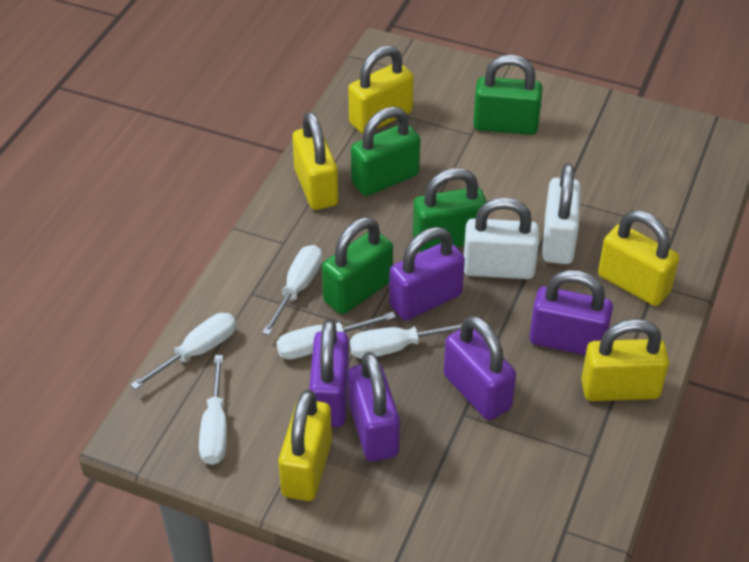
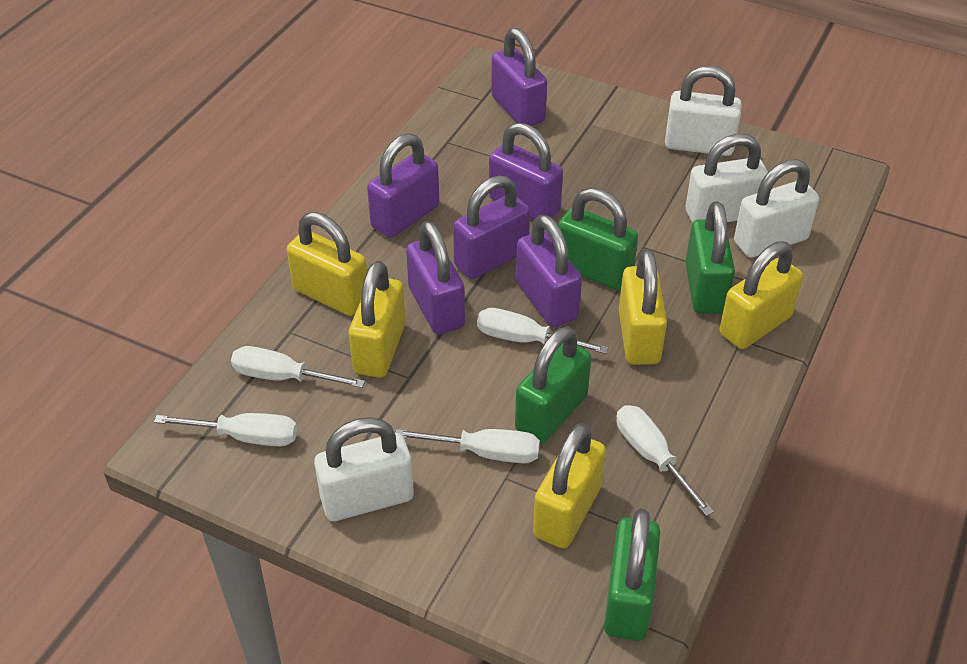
purple padlock: 5 -> 6
white padlock: 2 -> 4

